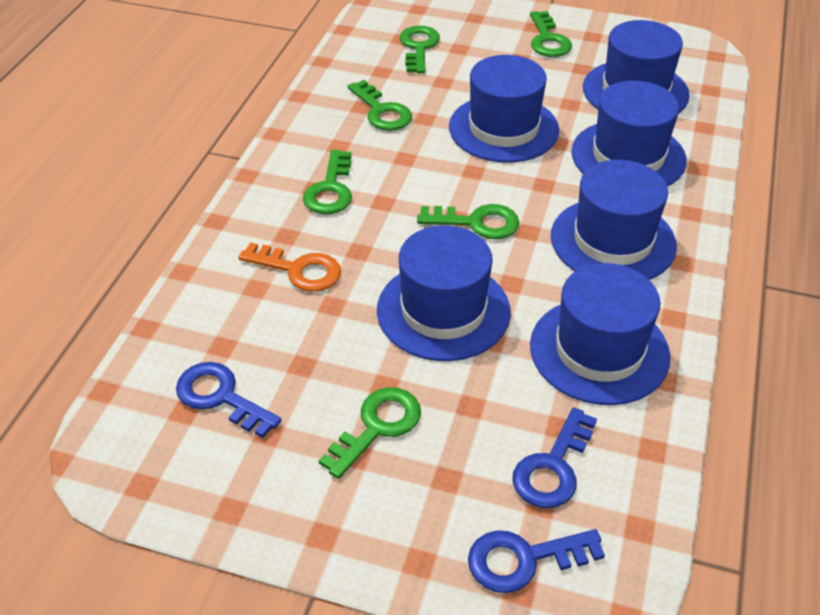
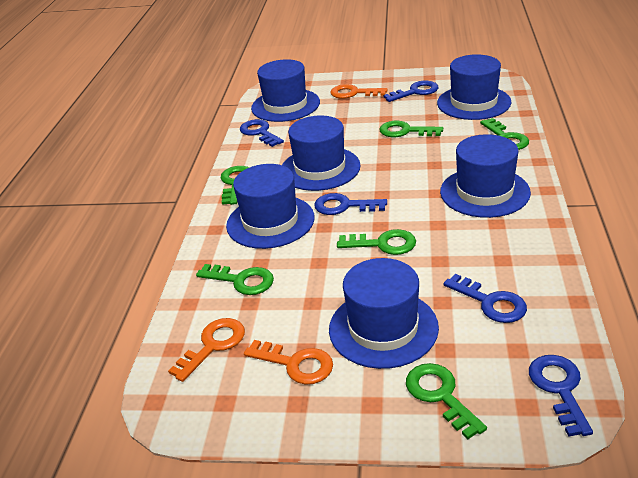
blue key: 3 -> 5
orange key: 1 -> 3

